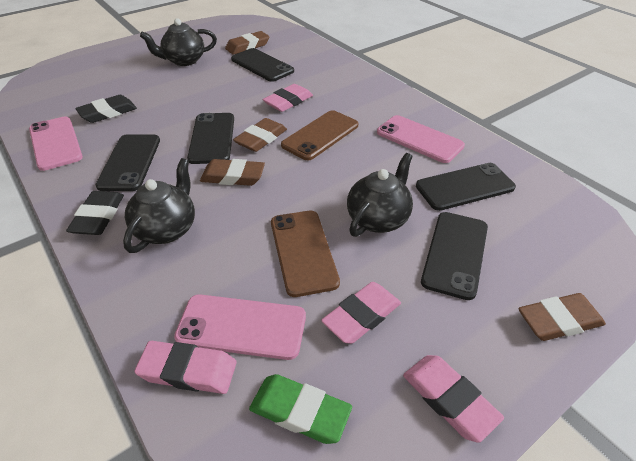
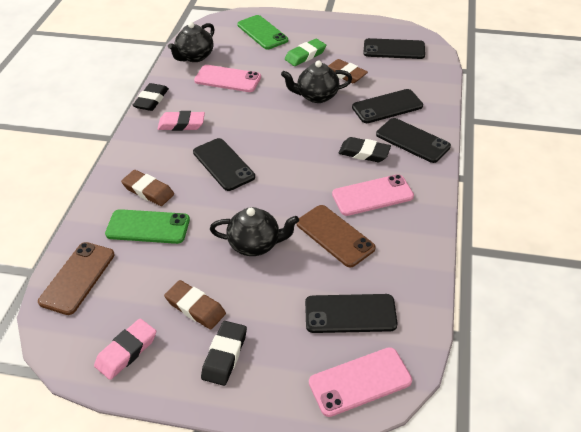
black eraser: 2 -> 3
brown eraser: 4 -> 3
green phone: 0 -> 2
pink eraser: 4 -> 2

